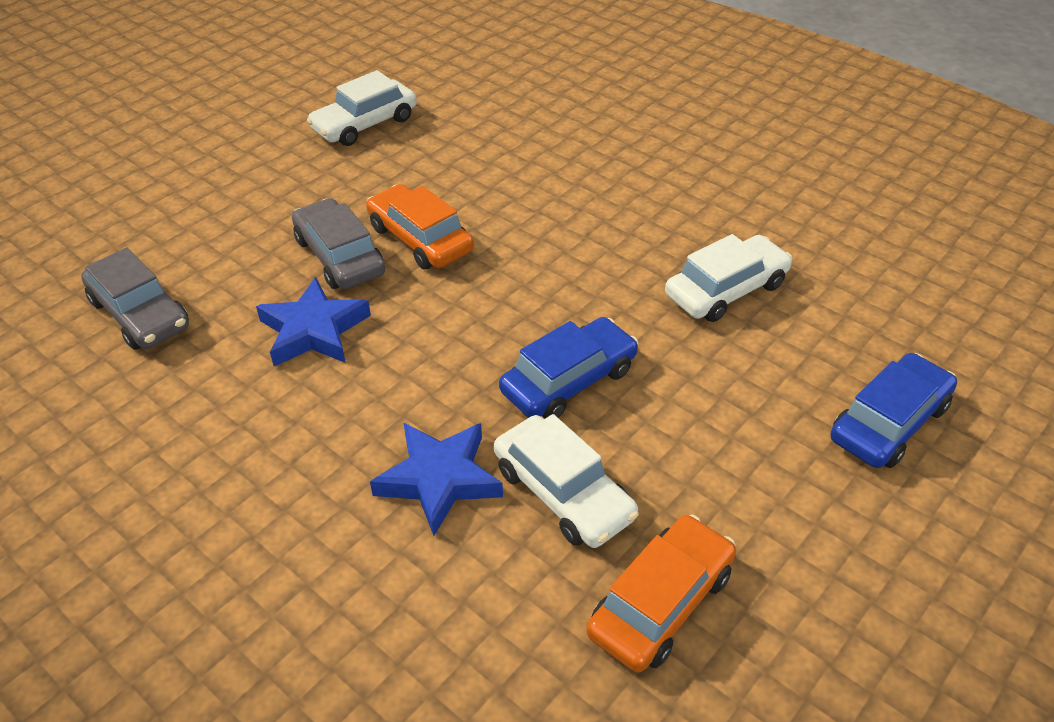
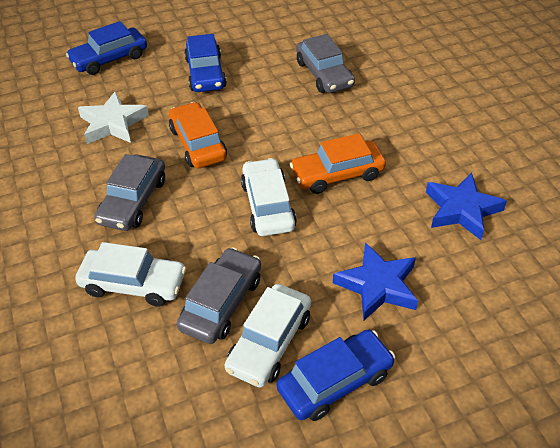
blue car: 2 -> 3
grey car: 2 -> 3
white star: 0 -> 1

